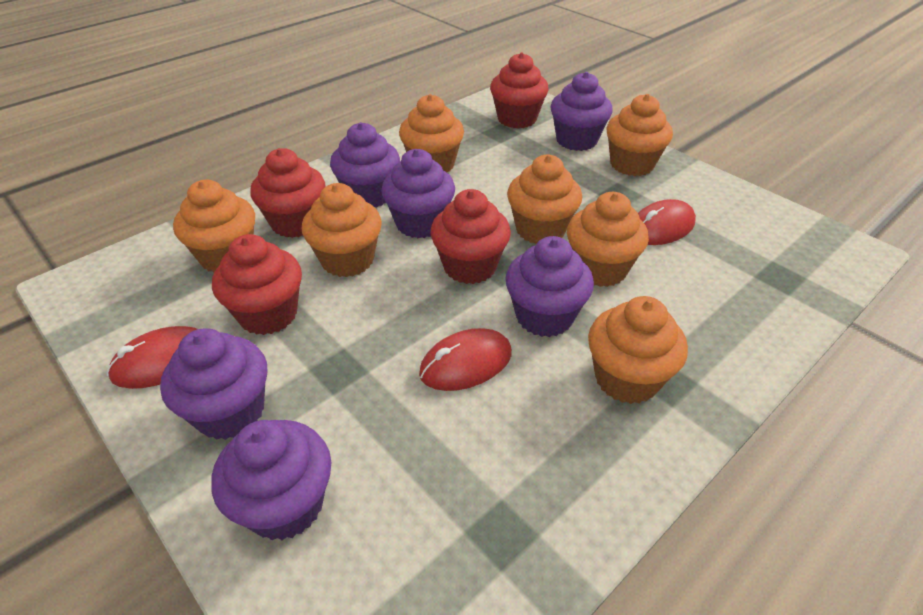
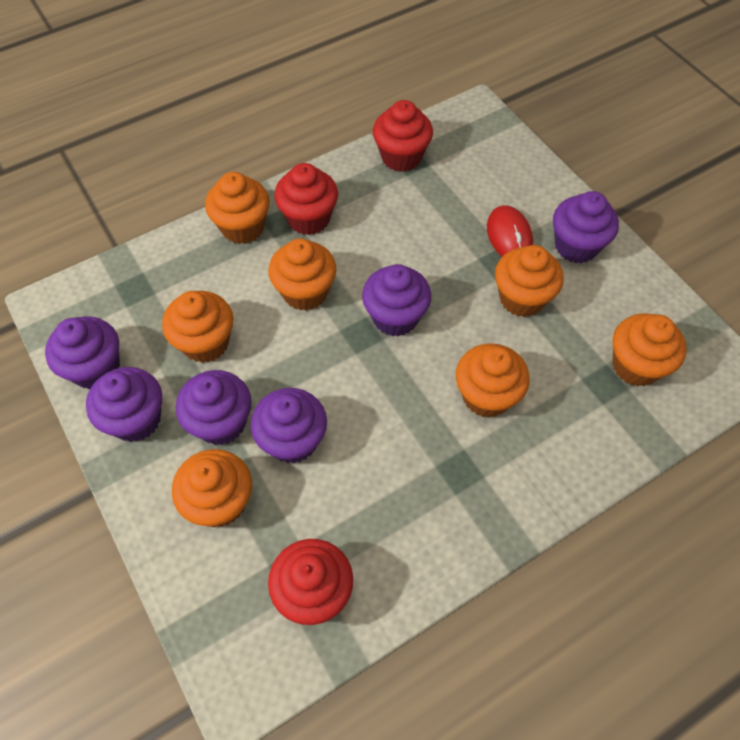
red cupcake: 4 -> 3
red mouse: 3 -> 1

